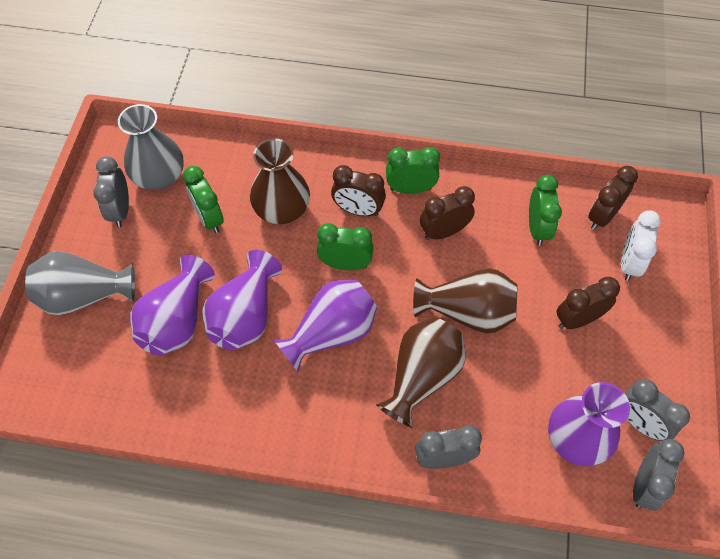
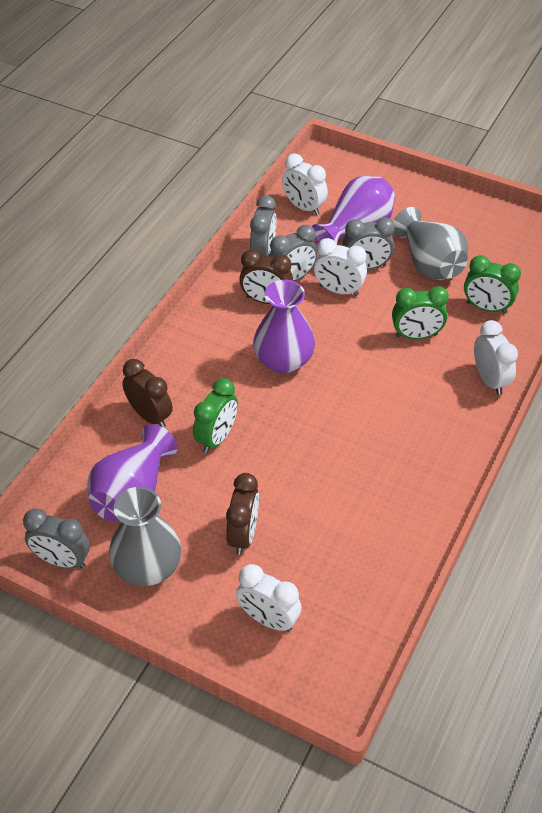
brown clock: 4 -> 3
brown vase: 3 -> 0
green clock: 4 -> 3
purple vase: 4 -> 3
white clock: 1 -> 4

